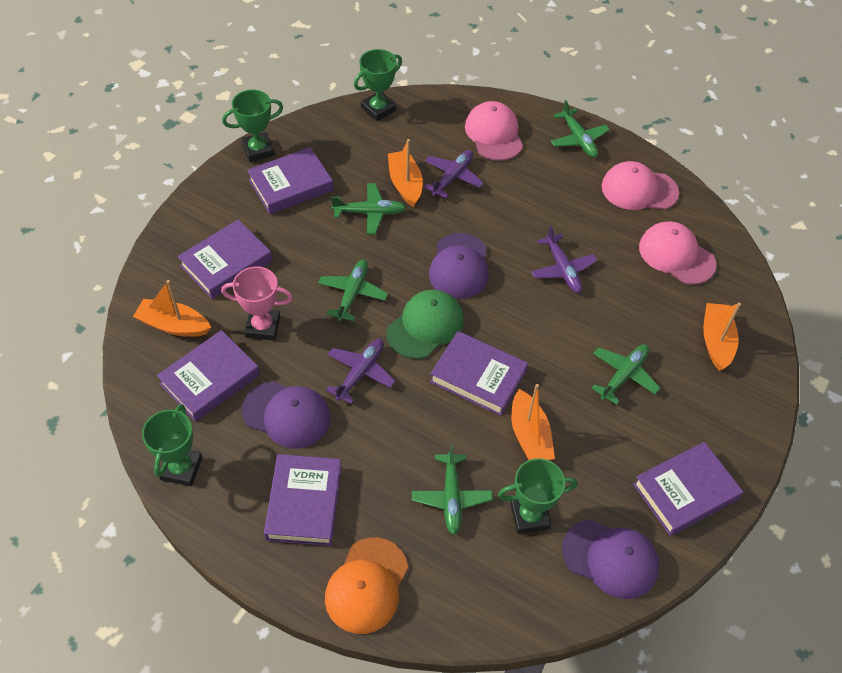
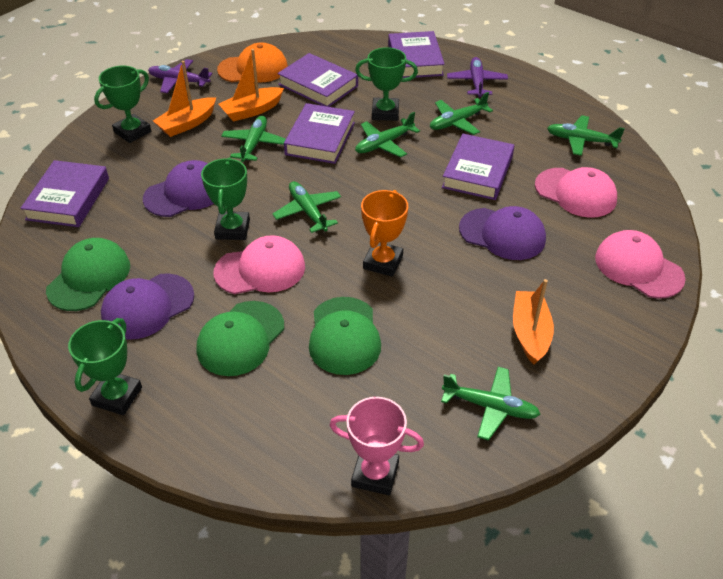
green cap: 1 -> 3
green plane: 5 -> 6
orange boat: 4 -> 3
orange trophy: 0 -> 1
purple book: 6 -> 5
purple plane: 3 -> 2

